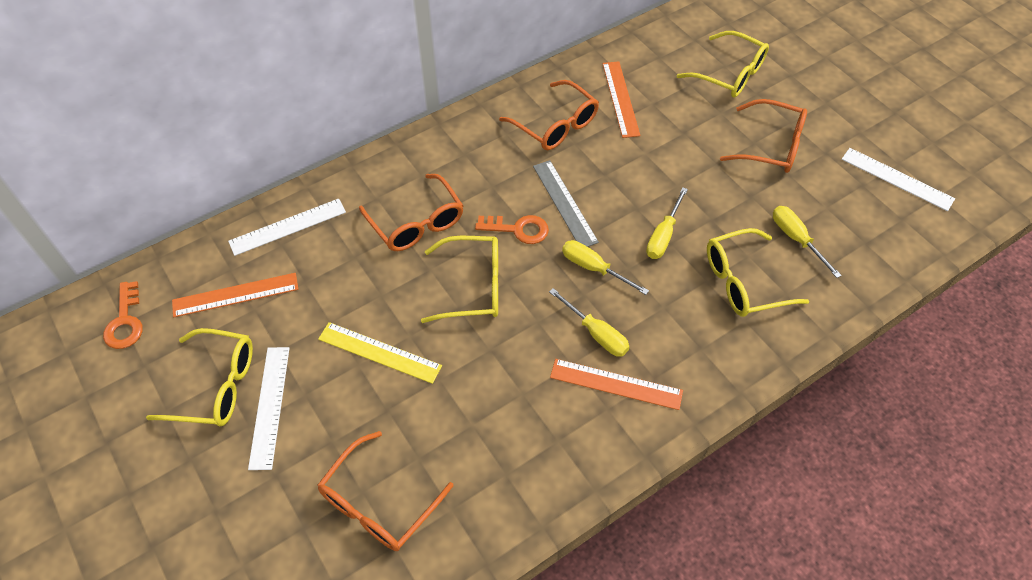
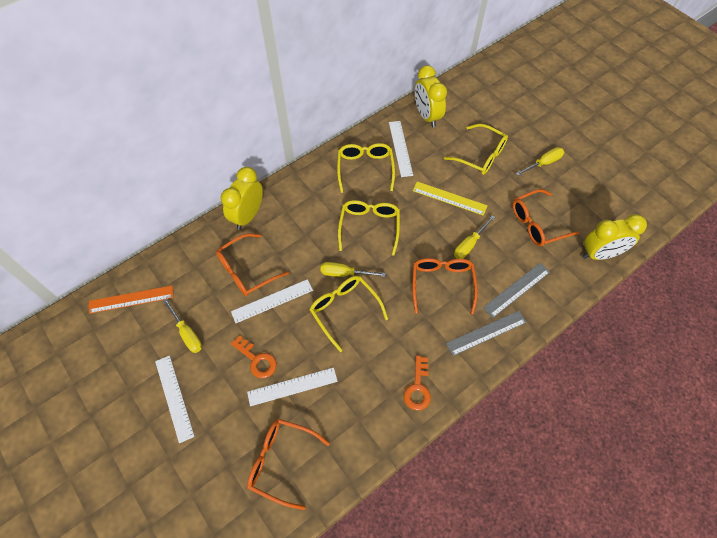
grey ruler: 1 -> 2
orange ruler: 3 -> 1
white ruler: 3 -> 4
yellow clock: 0 -> 3

